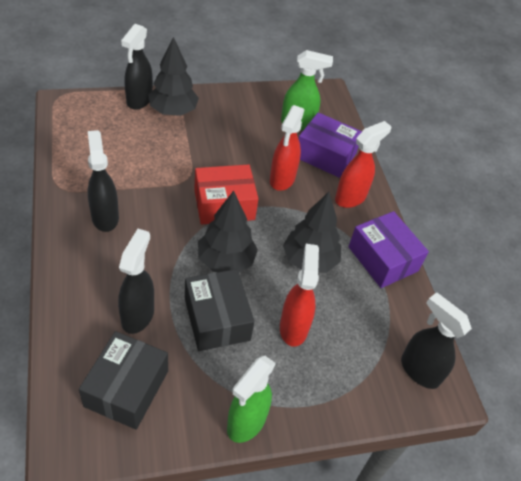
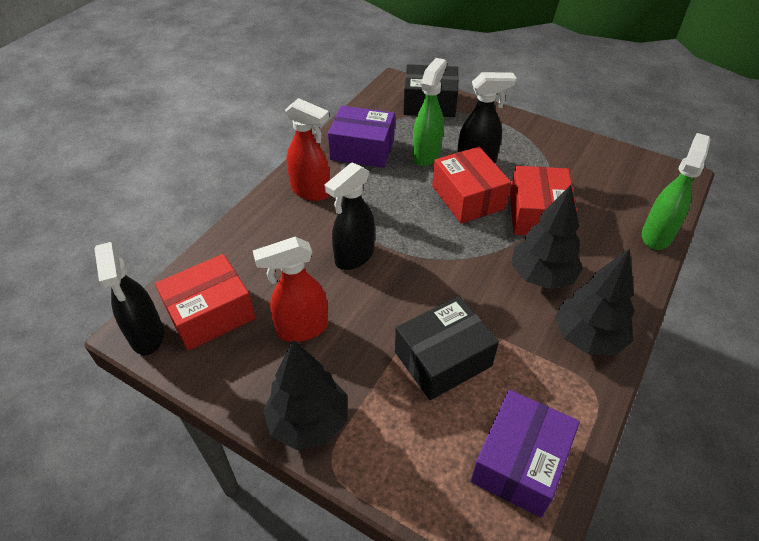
black spray bottle: 4 -> 3
red box: 1 -> 3
red spray bottle: 3 -> 2

